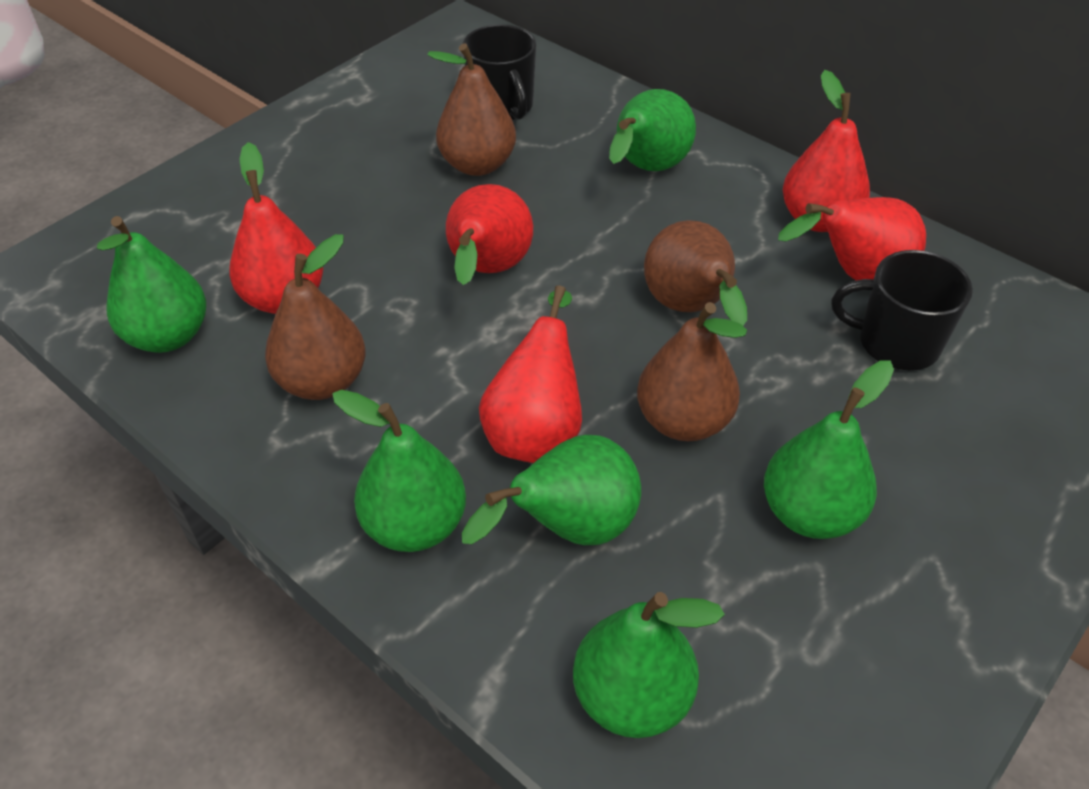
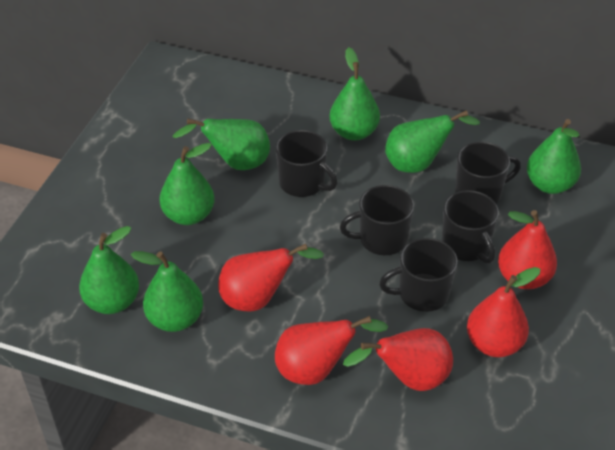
black mug: 2 -> 5
brown pear: 4 -> 0
green pear: 6 -> 7

